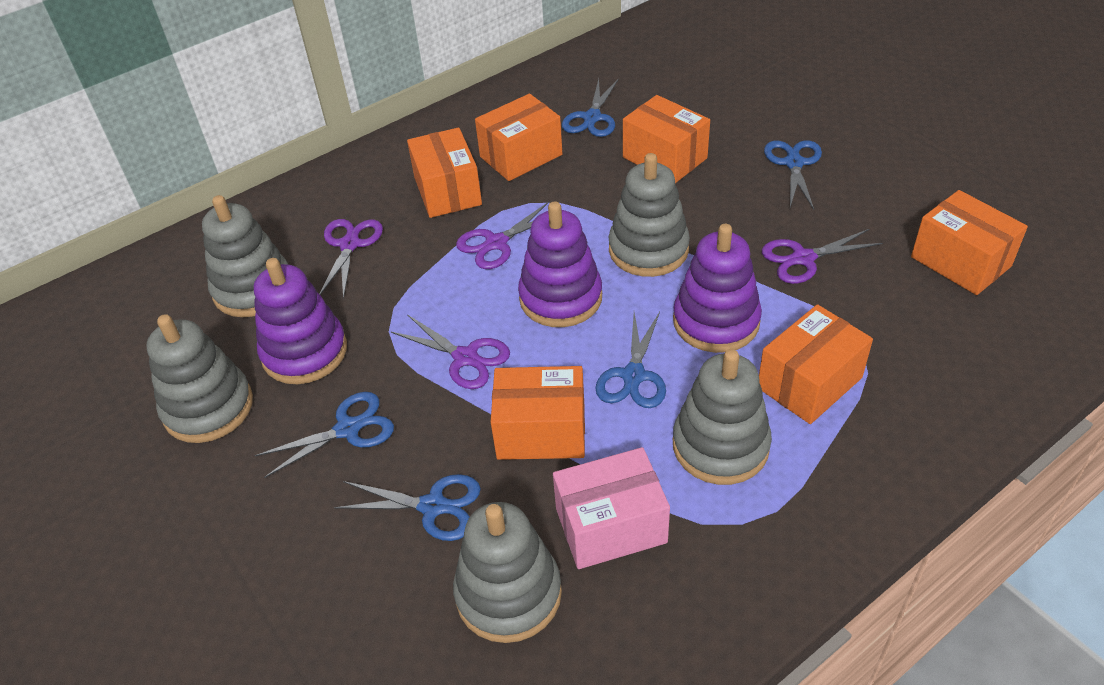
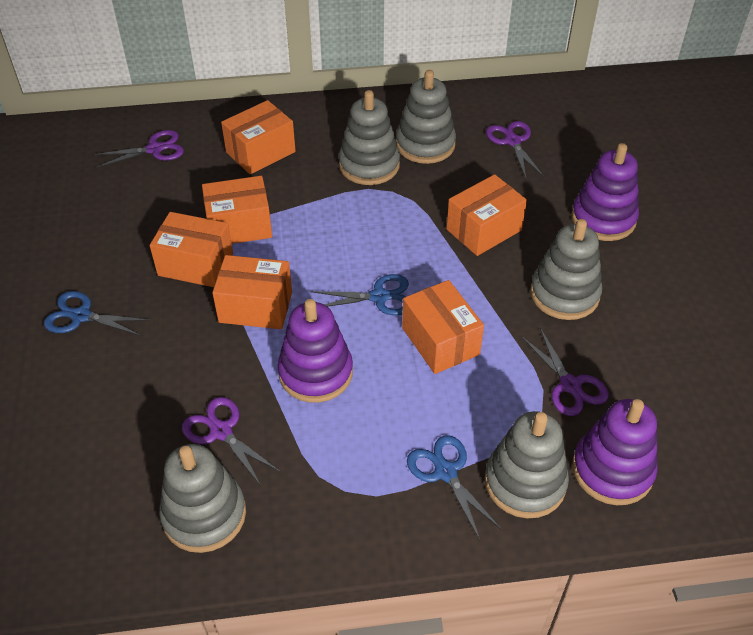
blue scissors: 5 -> 3
pink box: 1 -> 0

